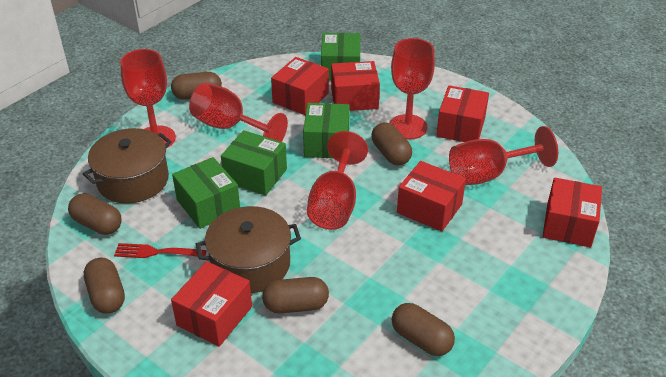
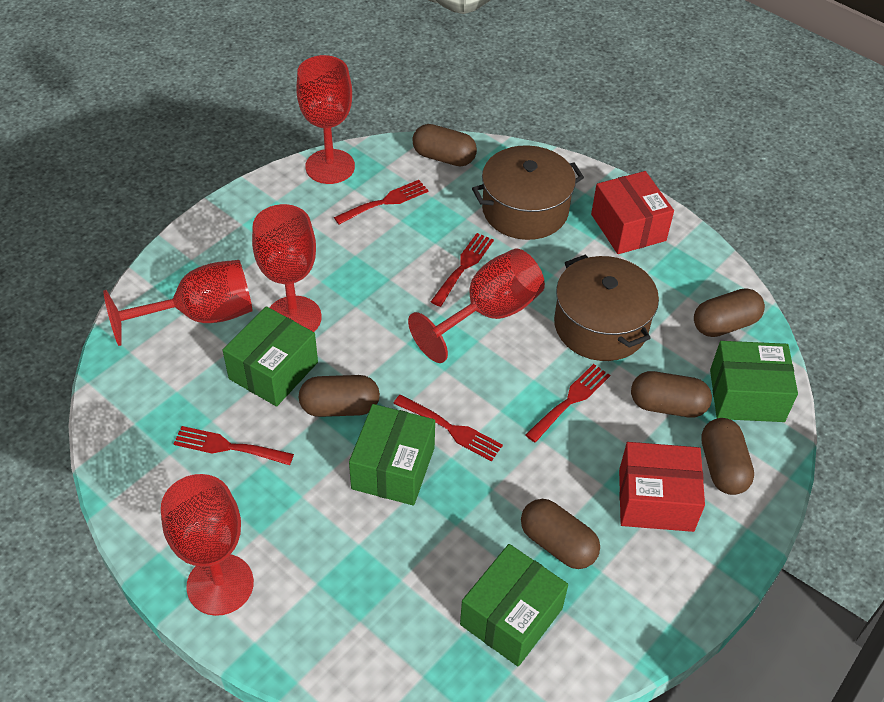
red box: 6 -> 2
red fork: 1 -> 5

